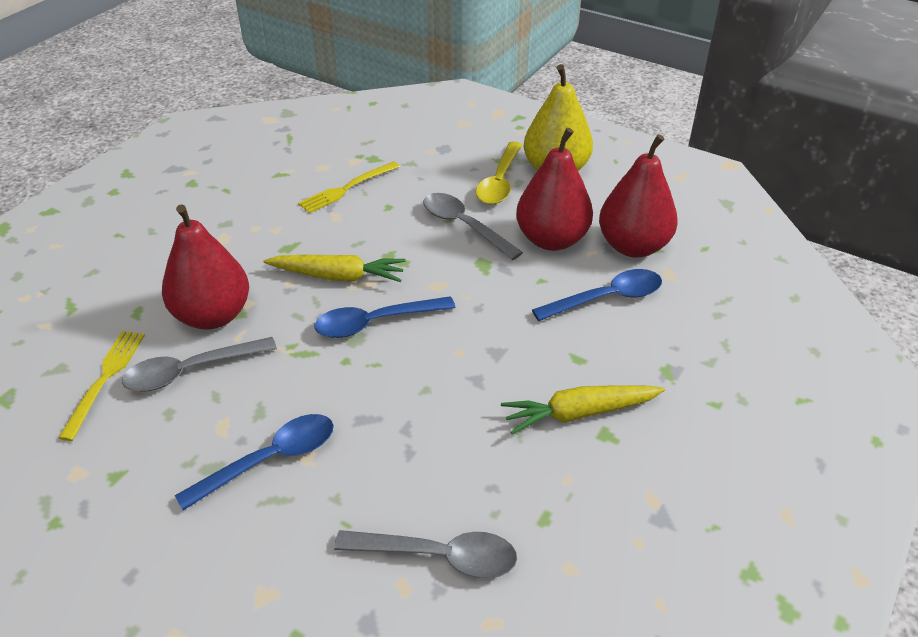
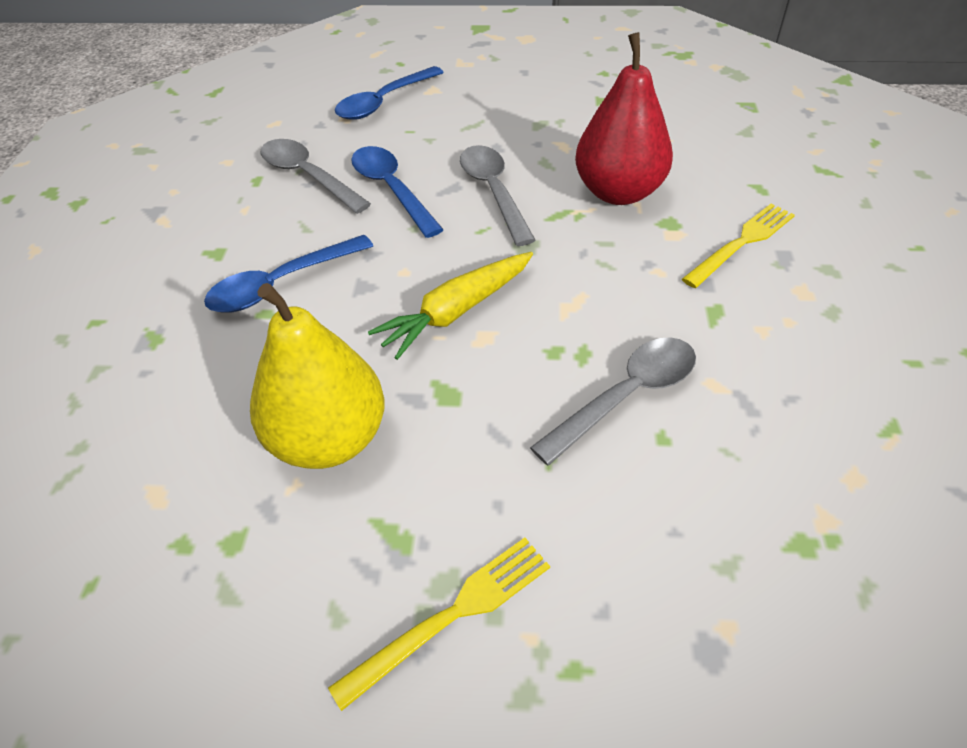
red pear: 3 -> 1
yellow carrot: 2 -> 1
yellow spoon: 1 -> 0

